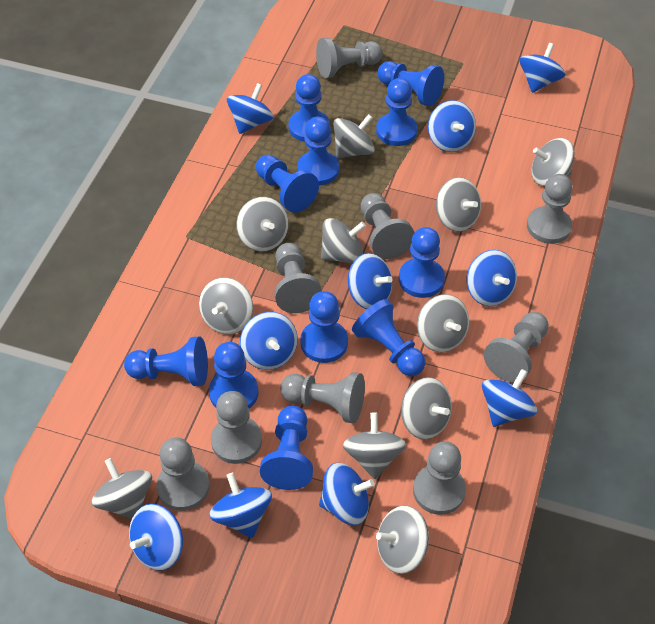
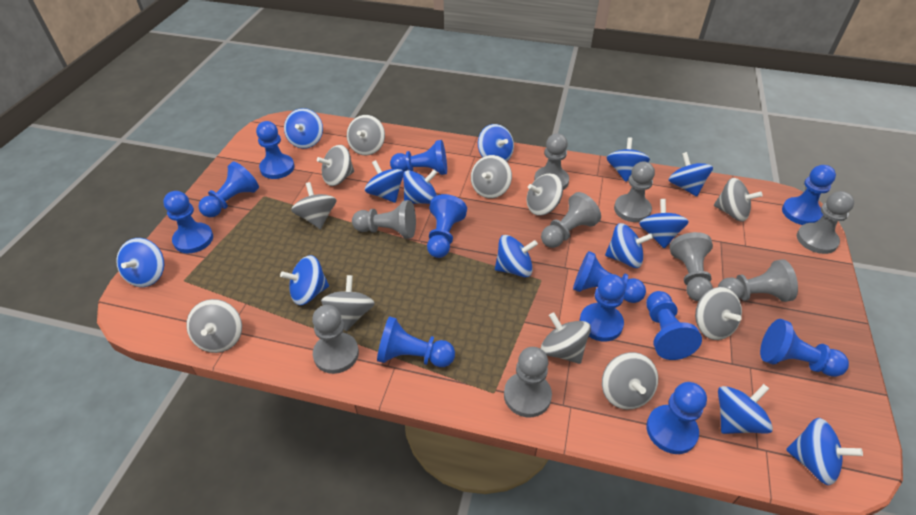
blue pawn: 11 -> 12
blue spinning top: 10 -> 13

